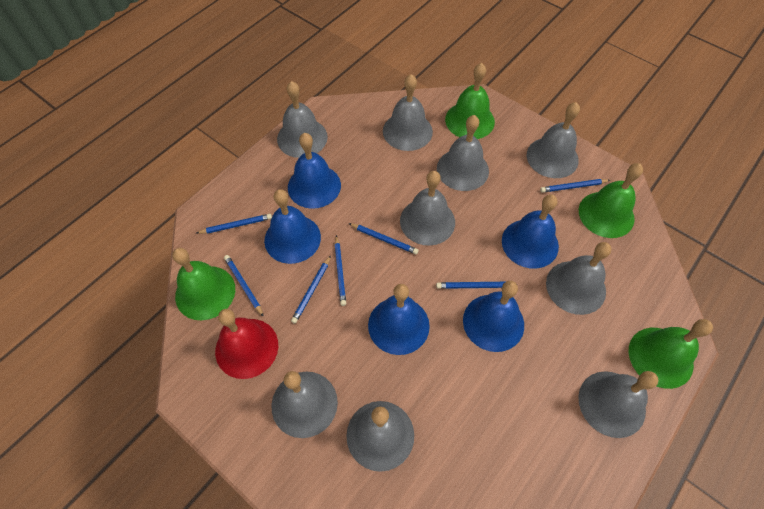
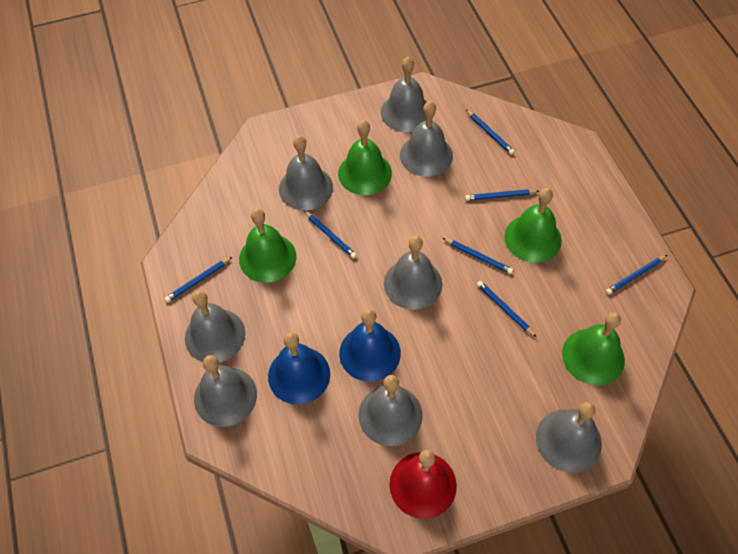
blue bell: 5 -> 2
grey bell: 9 -> 8

